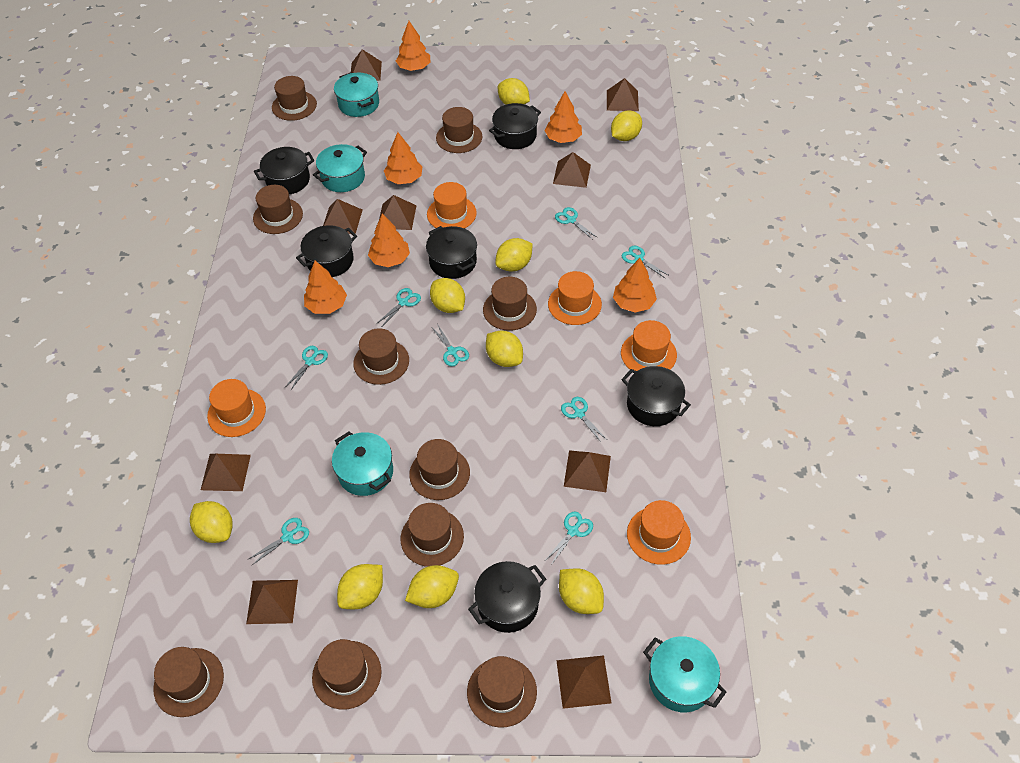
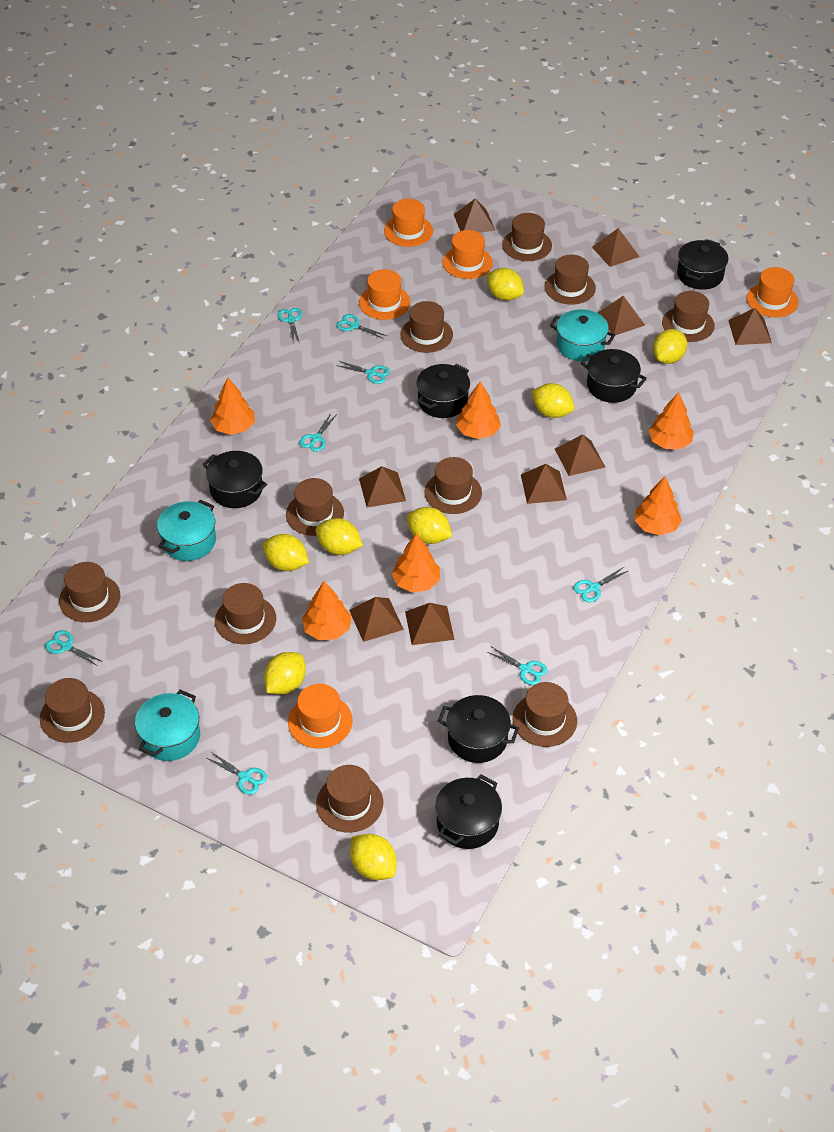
brown hat: 10 -> 11
turquoise pot: 4 -> 3
yellow lemon: 9 -> 8

